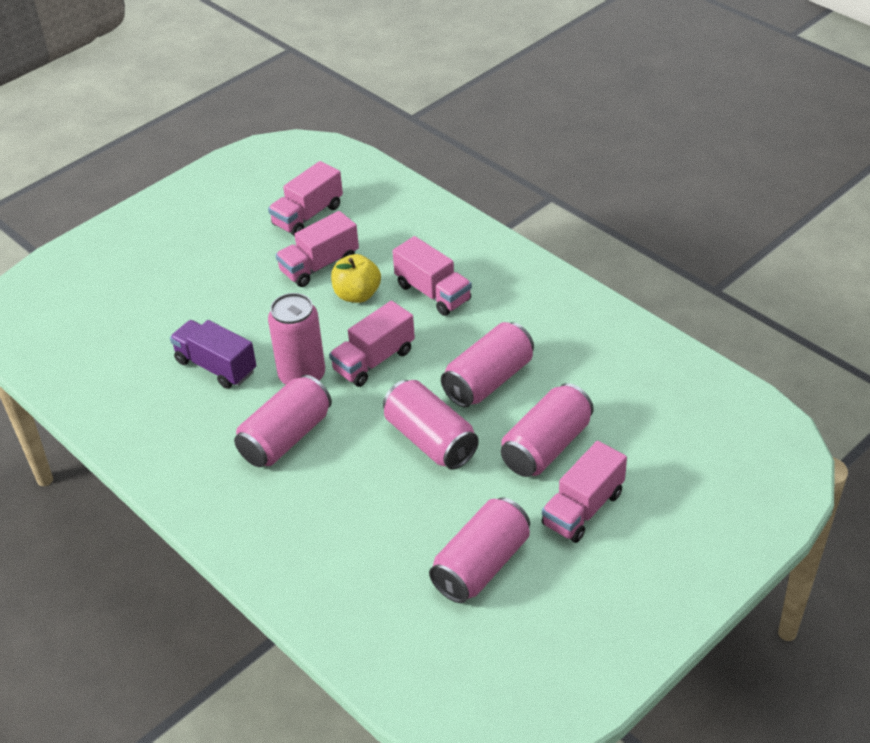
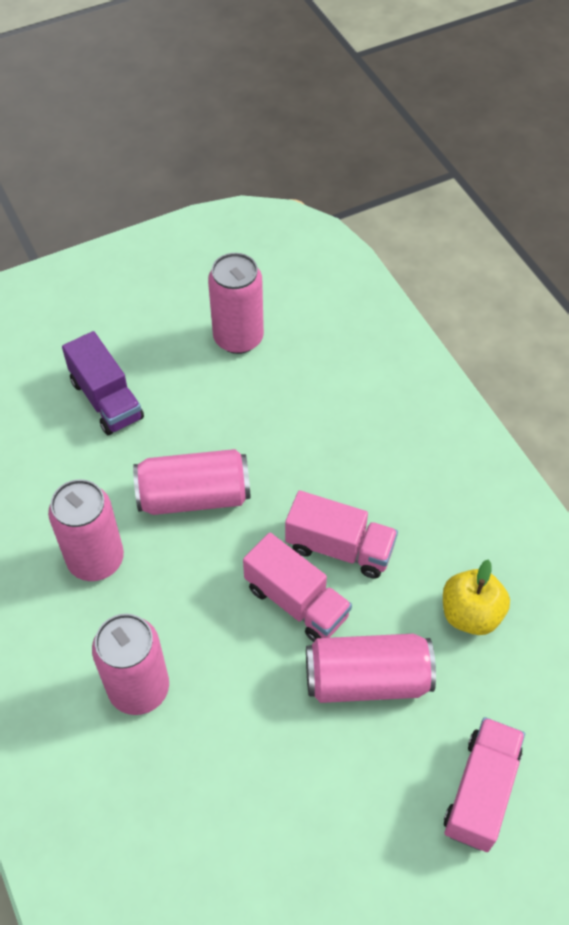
pink can: 6 -> 5
pink truck: 5 -> 3

